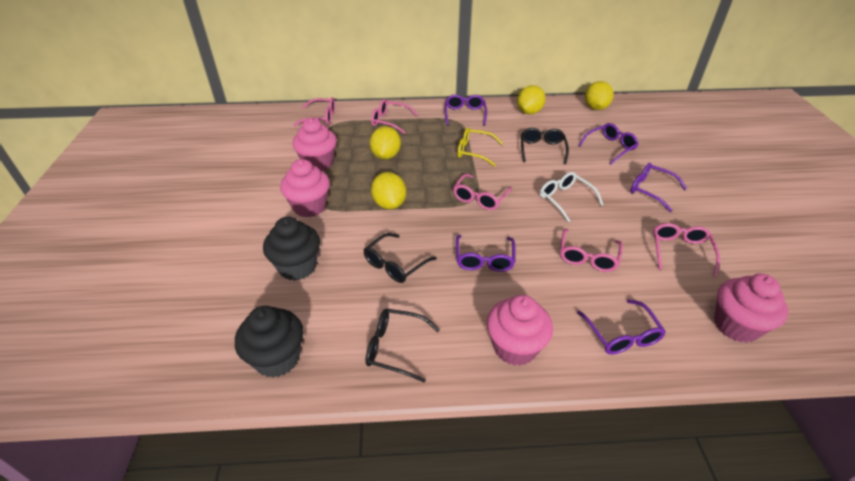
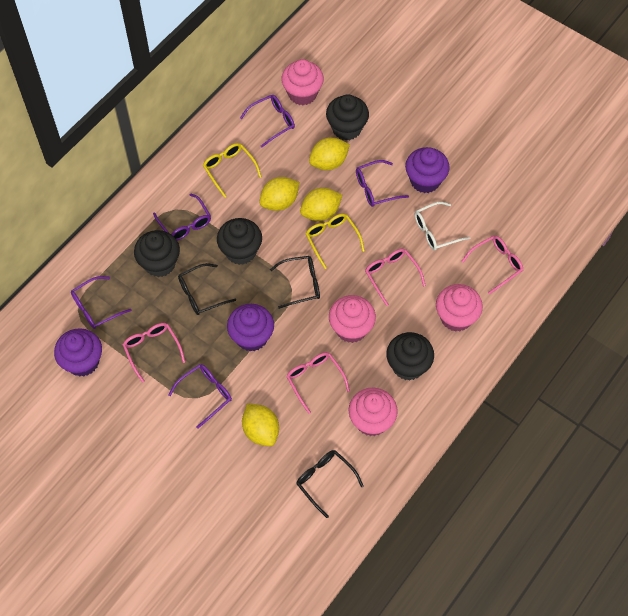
black cupcake: 2 -> 4
pink glasses: 5 -> 4
purple cupcake: 0 -> 3
yellow glasses: 1 -> 2

